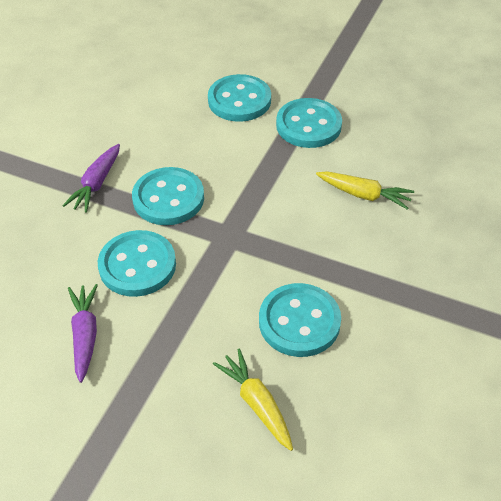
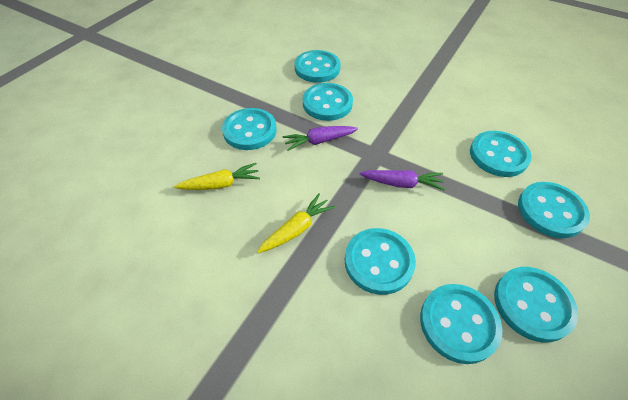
turquoise button: 5 -> 8

